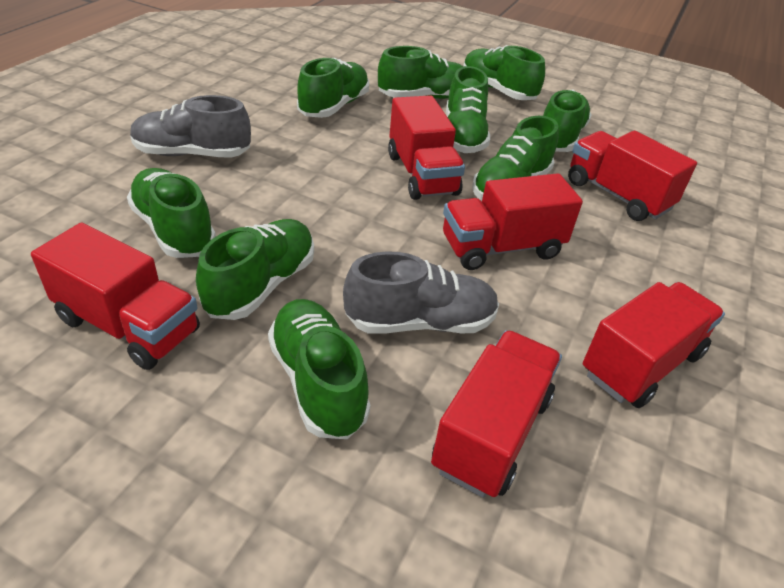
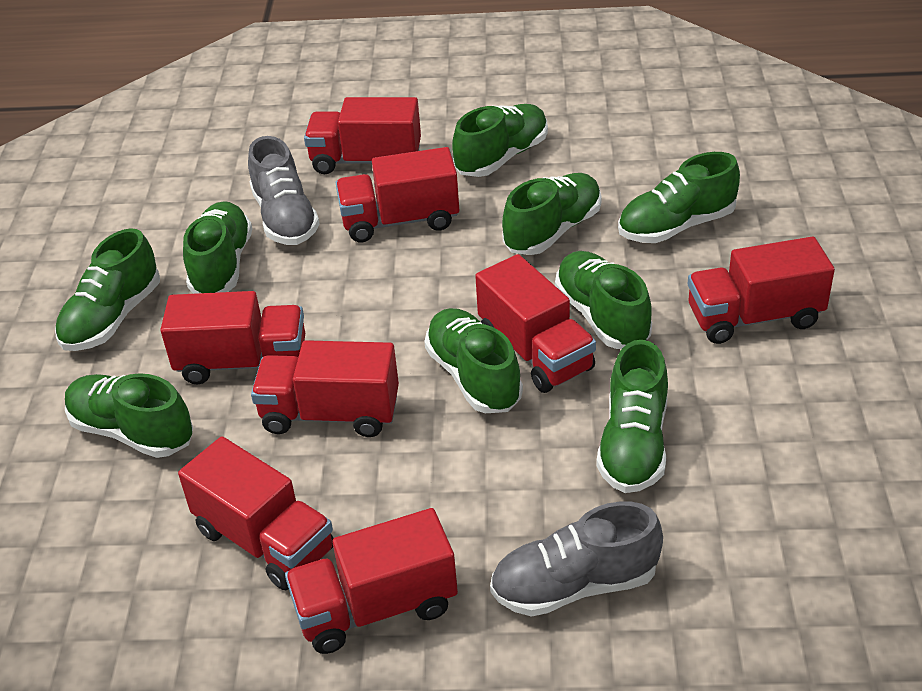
red truck: 6 -> 8

